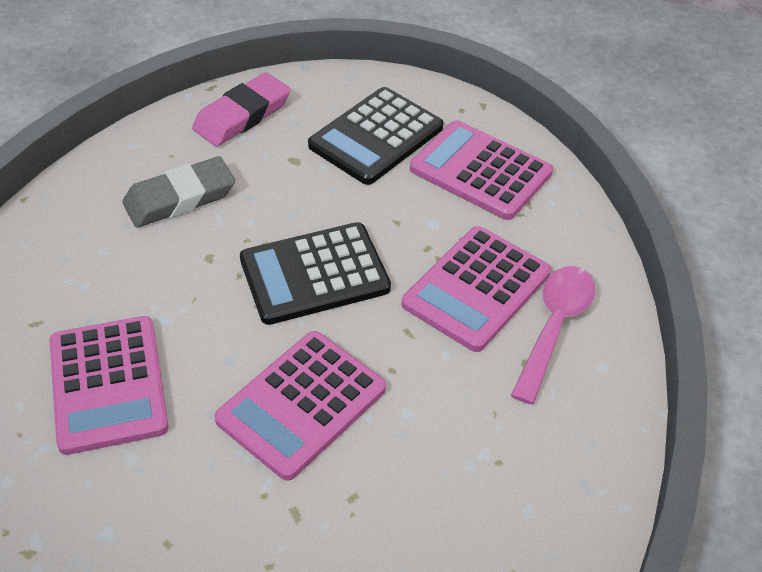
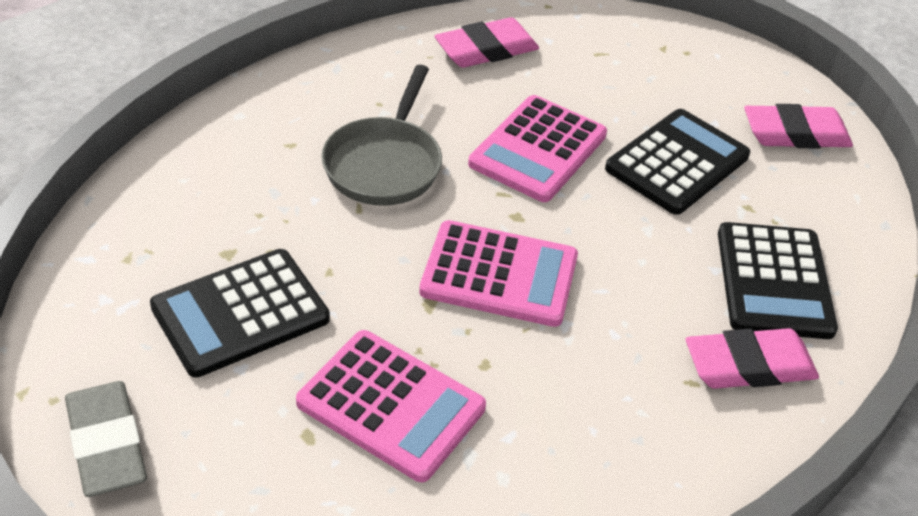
black calculator: 2 -> 3
grey pan: 0 -> 1
pink calculator: 4 -> 3
pink eraser: 1 -> 3
pink spoon: 1 -> 0

